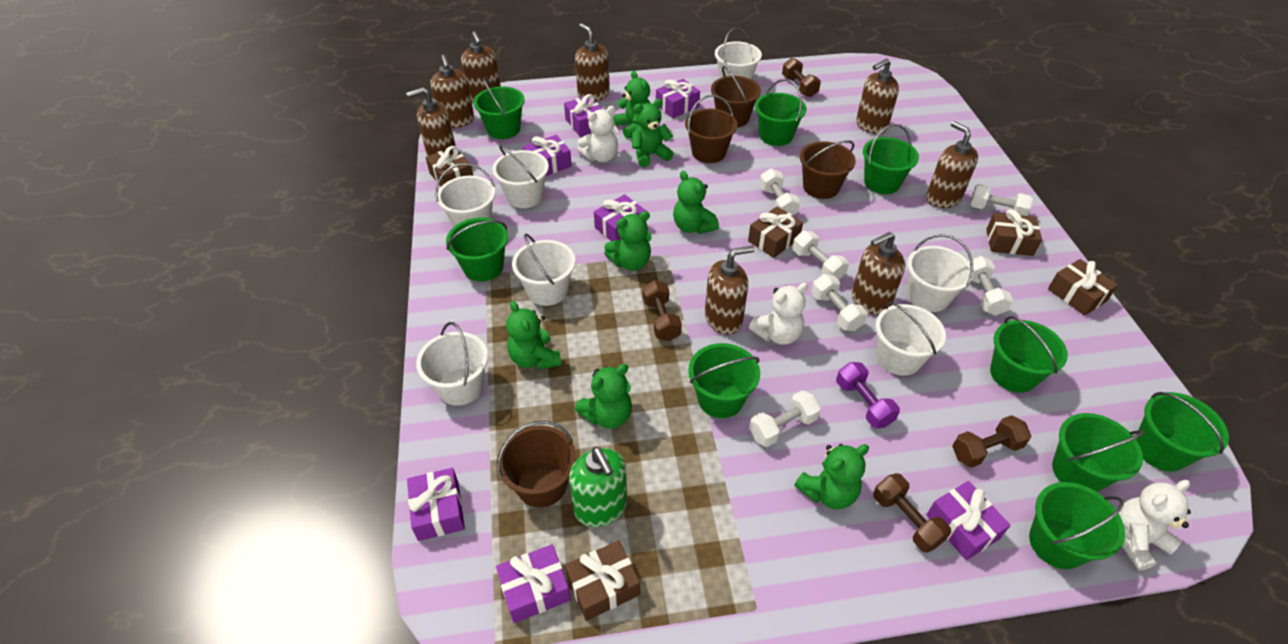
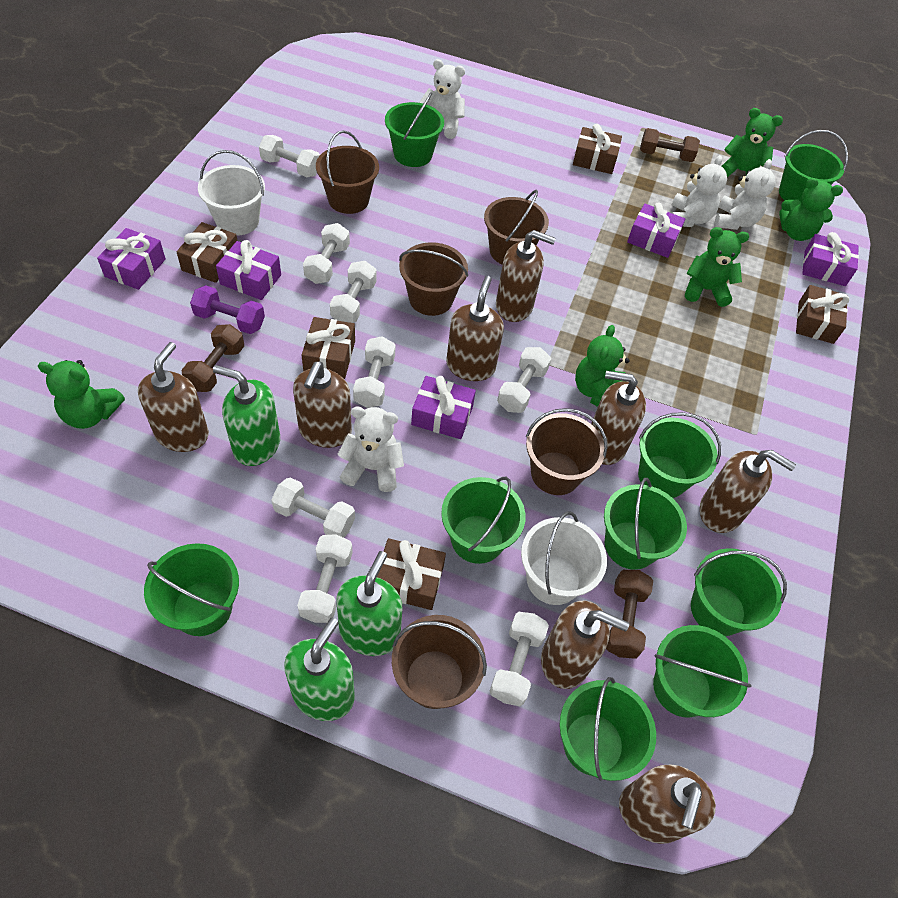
brown bucket: 4 -> 5
brown dumbbell: 4 -> 3
green soap dispenser: 1 -> 3
green teddy bear: 7 -> 5
purple gift: 7 -> 5
white bucket: 7 -> 2
white dumbbell: 6 -> 8
white teddy bear: 3 -> 4

